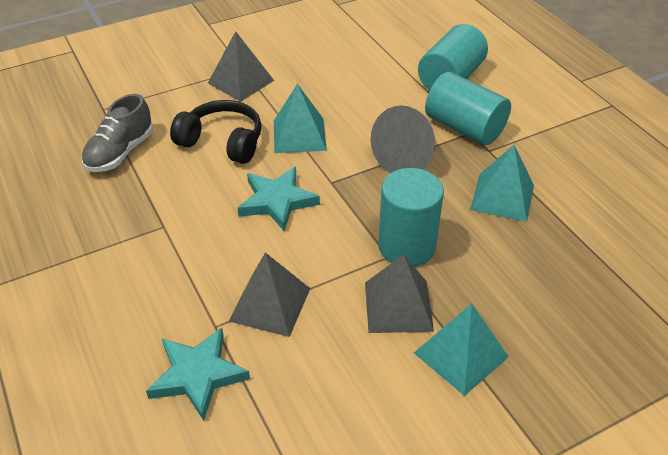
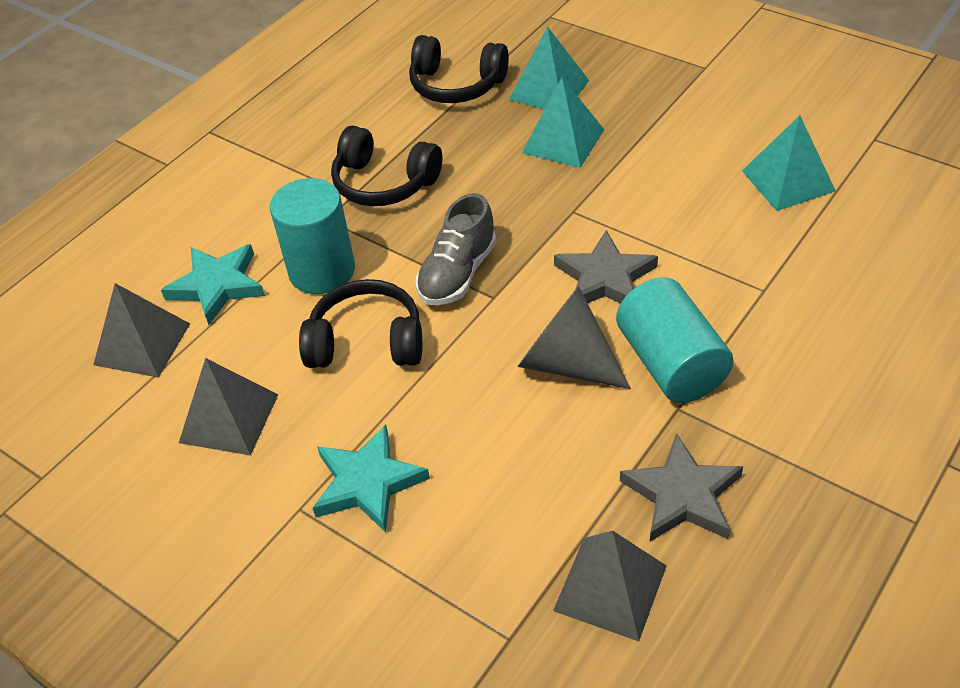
black headphones: 1 -> 3
grey star: 0 -> 2
turquoise cylinder: 3 -> 2

